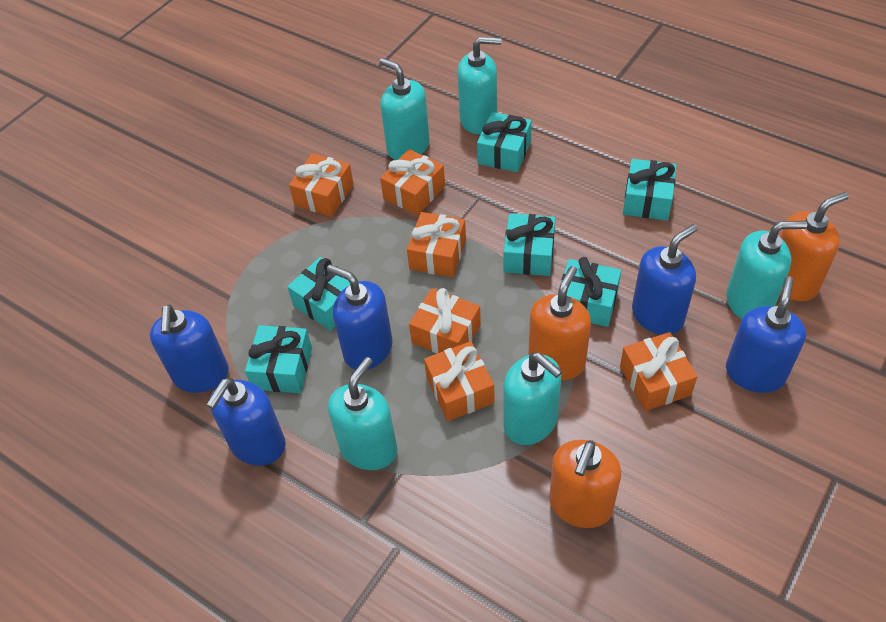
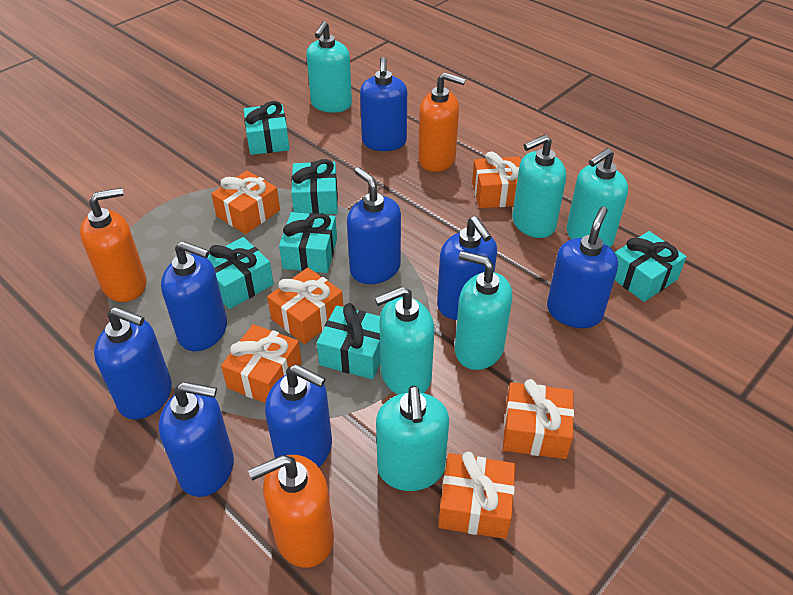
blue soap dispenser: 5 -> 8
turquoise soap dispenser: 5 -> 6

